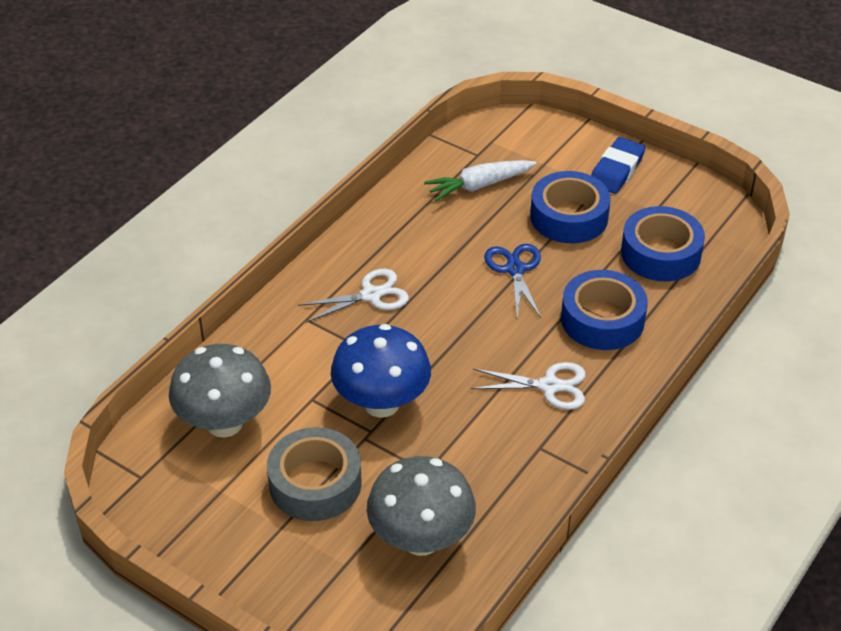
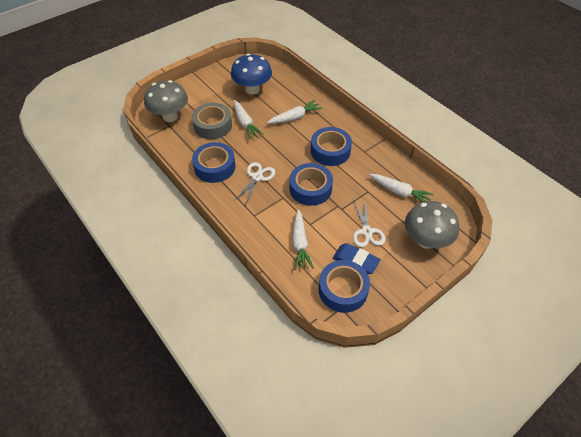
blue scissors: 1 -> 0
blue tape: 3 -> 4
white carrot: 1 -> 4

